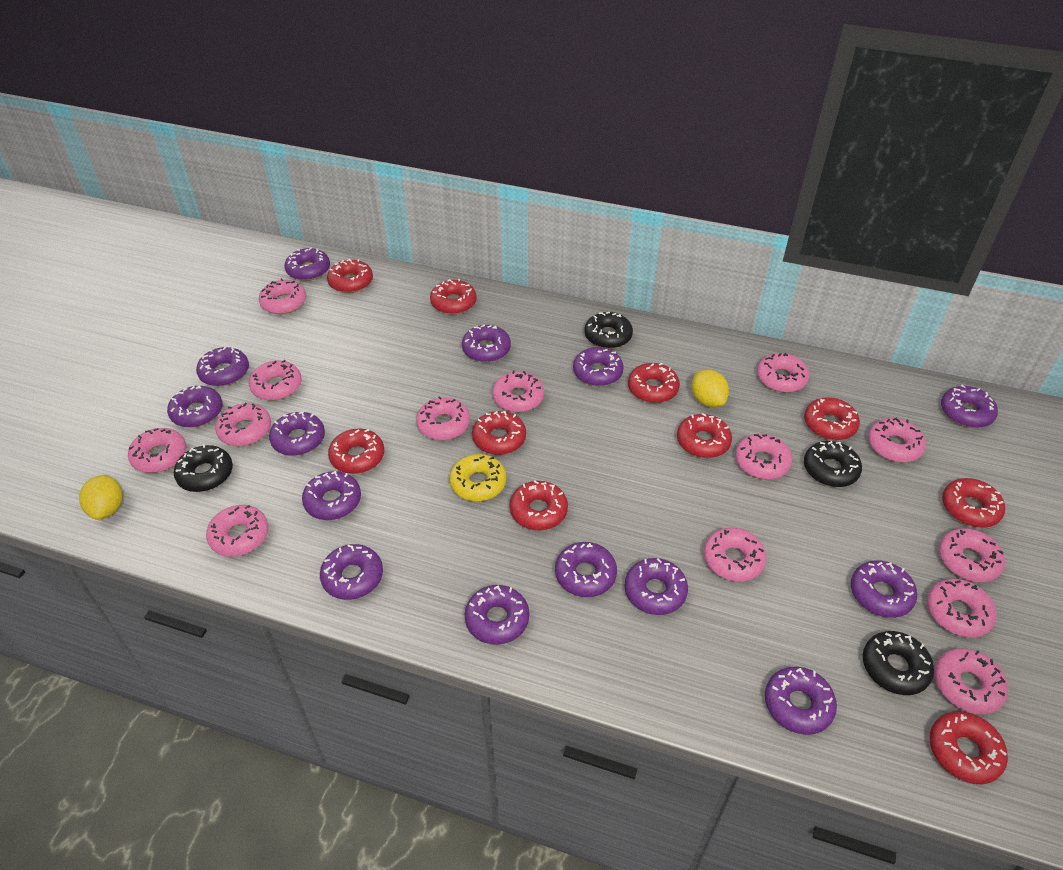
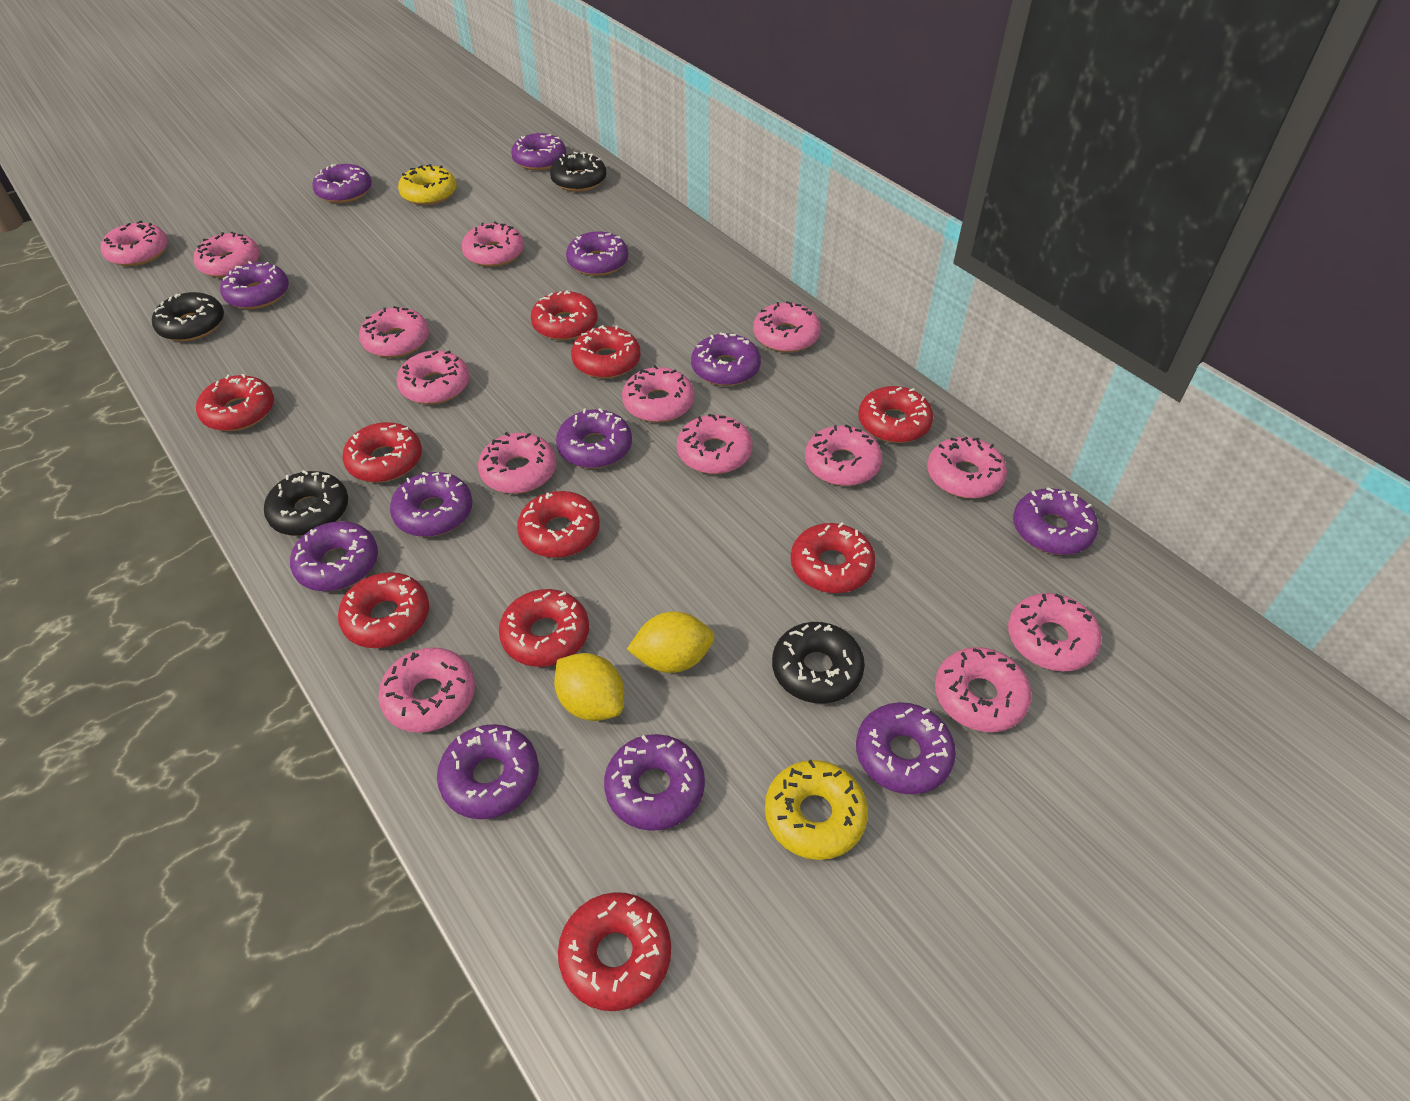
purple donut: 14 -> 12
yellow donut: 1 -> 2

